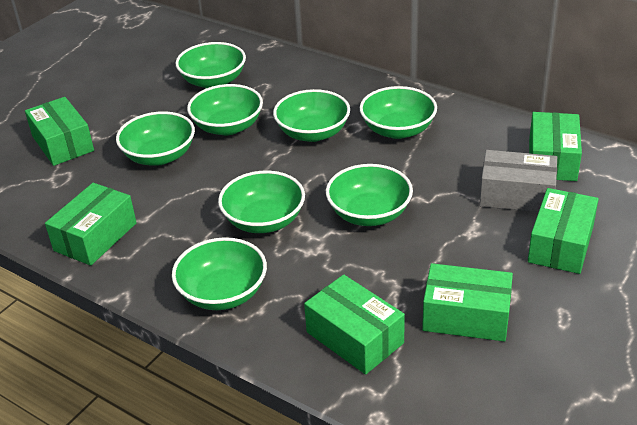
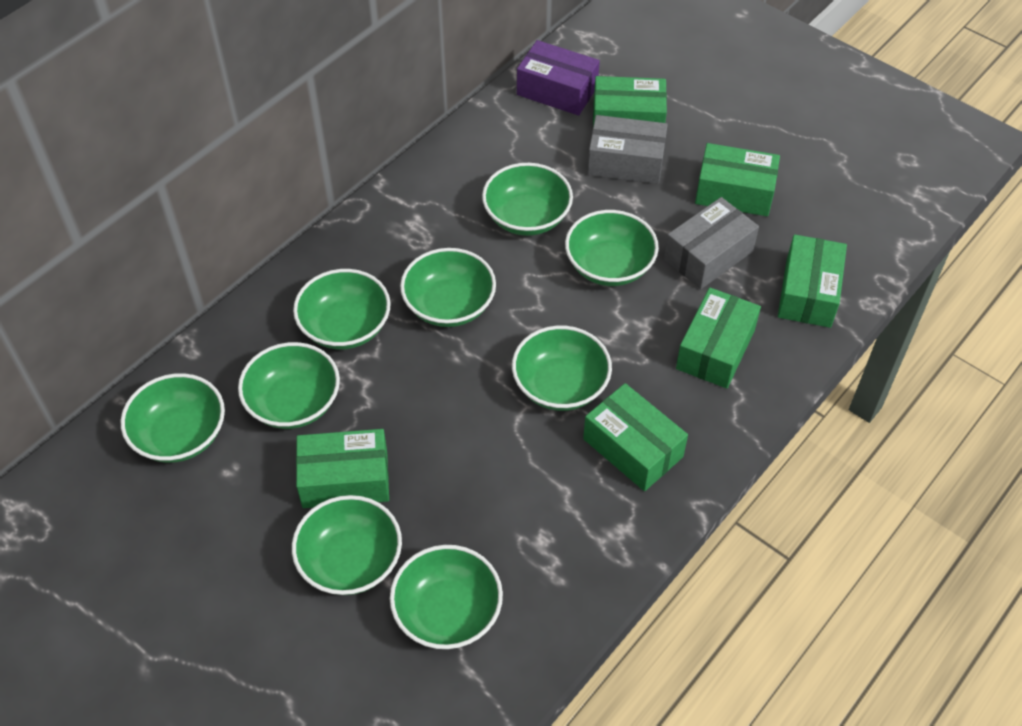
green bowl: 8 -> 9
grey box: 1 -> 2
purple box: 0 -> 1

